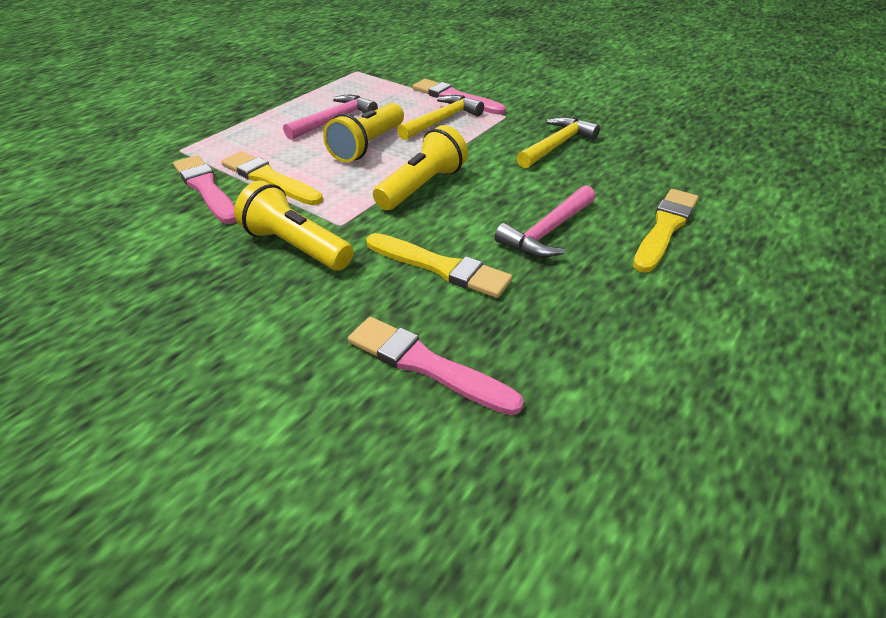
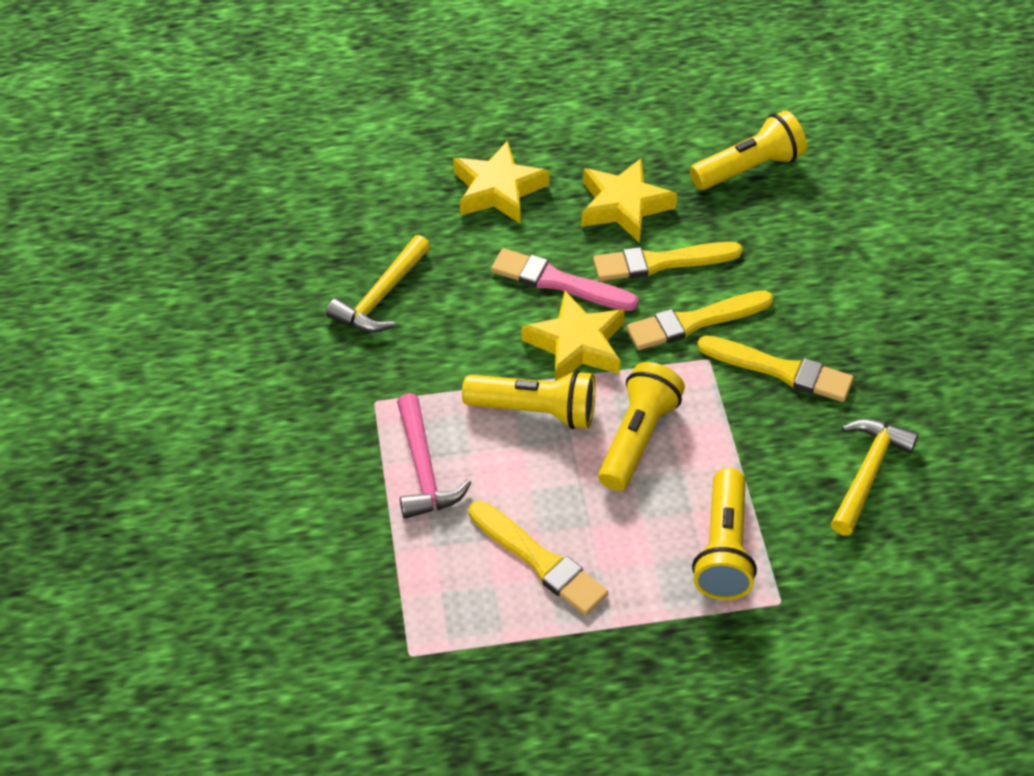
pink brush: 3 -> 1
pink hammer: 2 -> 1
yellow brush: 3 -> 4
yellow flashlight: 3 -> 4
yellow star: 0 -> 3

